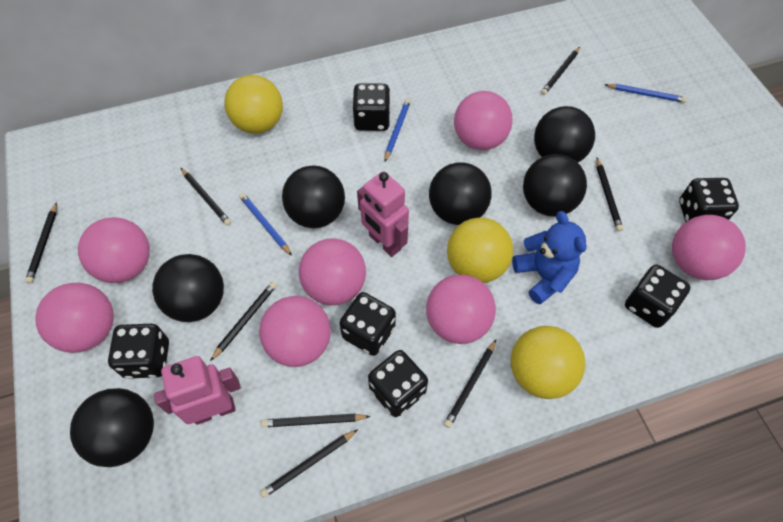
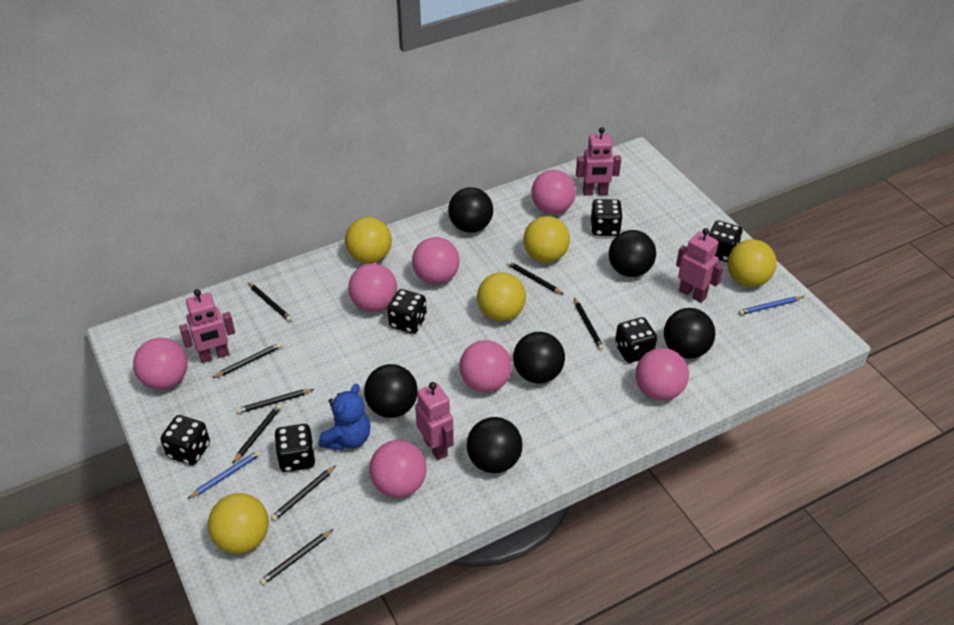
blue pencil: 3 -> 2
pink robot: 2 -> 4
yellow ball: 3 -> 5

